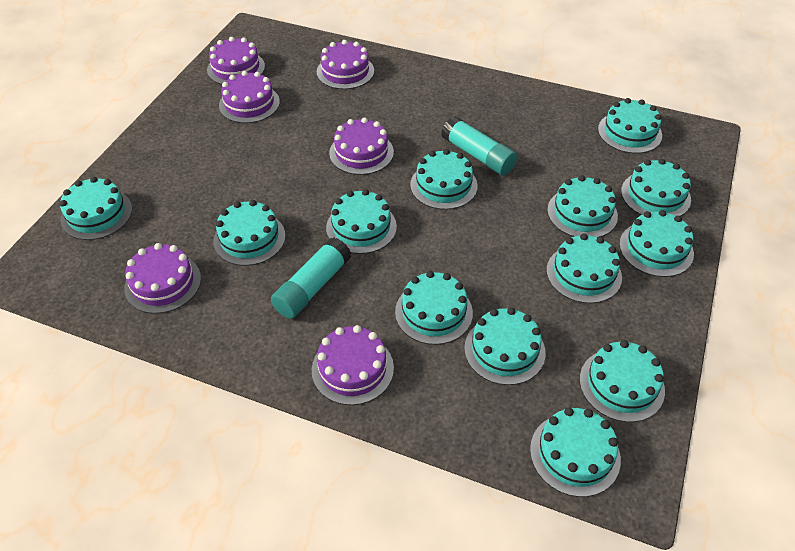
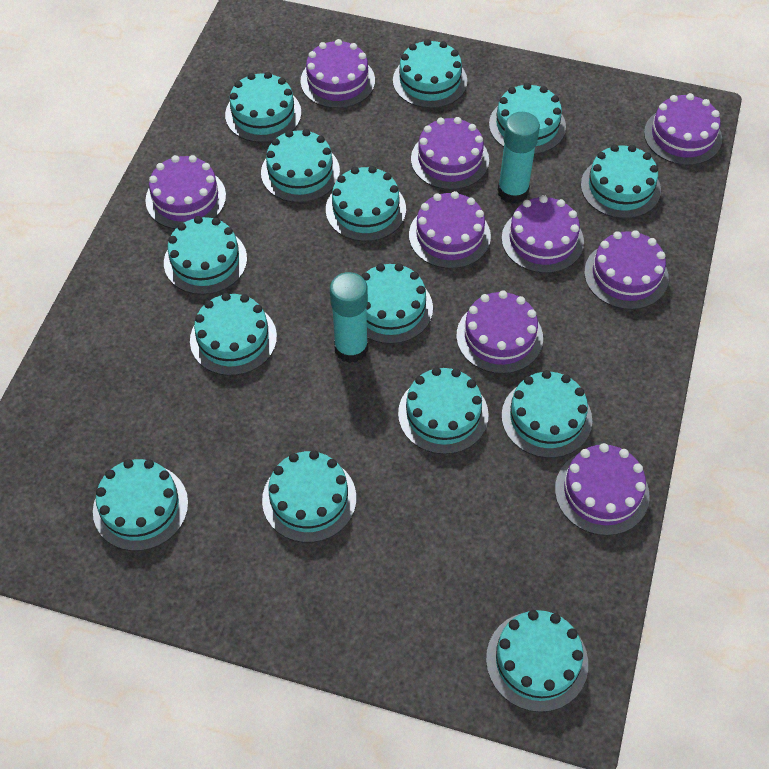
purple cake: 6 -> 9
turquoise cake: 13 -> 14

